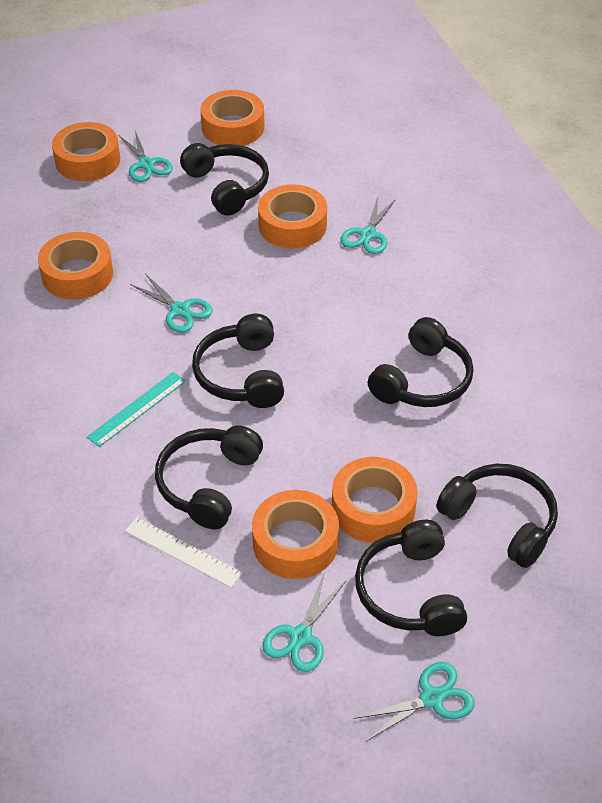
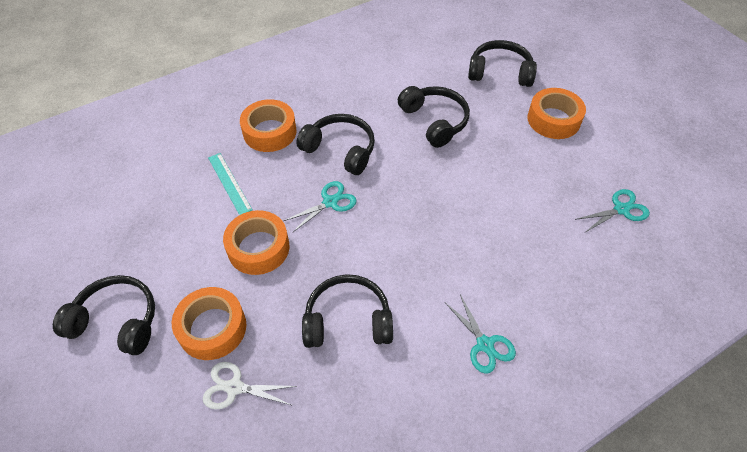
black headphones: 6 -> 5
orange tape: 6 -> 4
turquoise scissors: 5 -> 3
white ruler: 1 -> 0
white scissors: 0 -> 1

